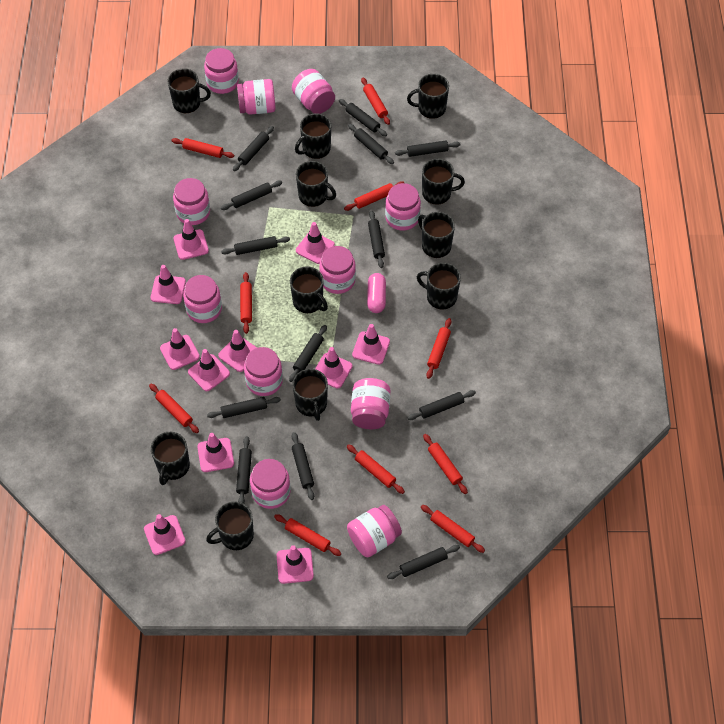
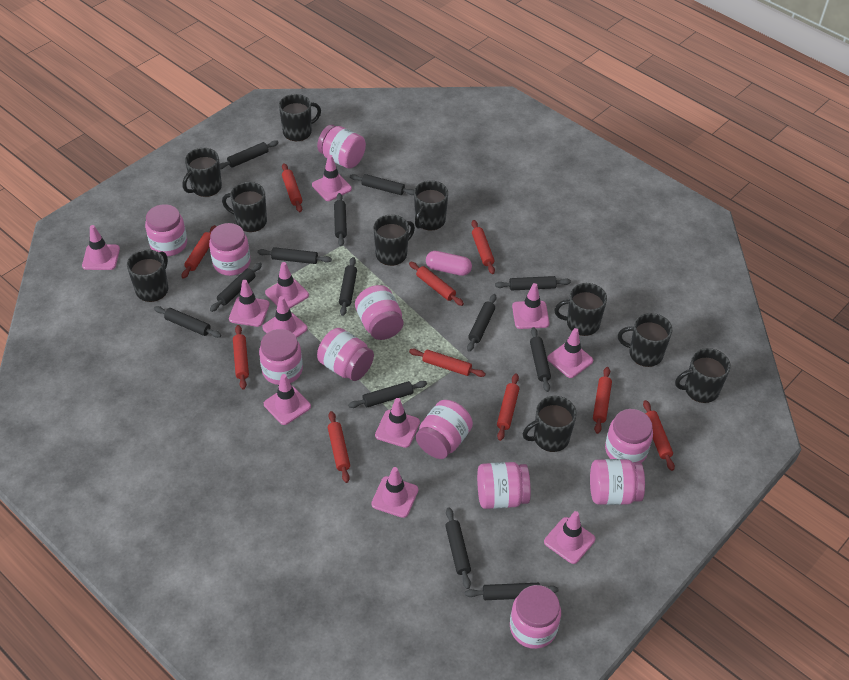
black mug: 11 -> 10

